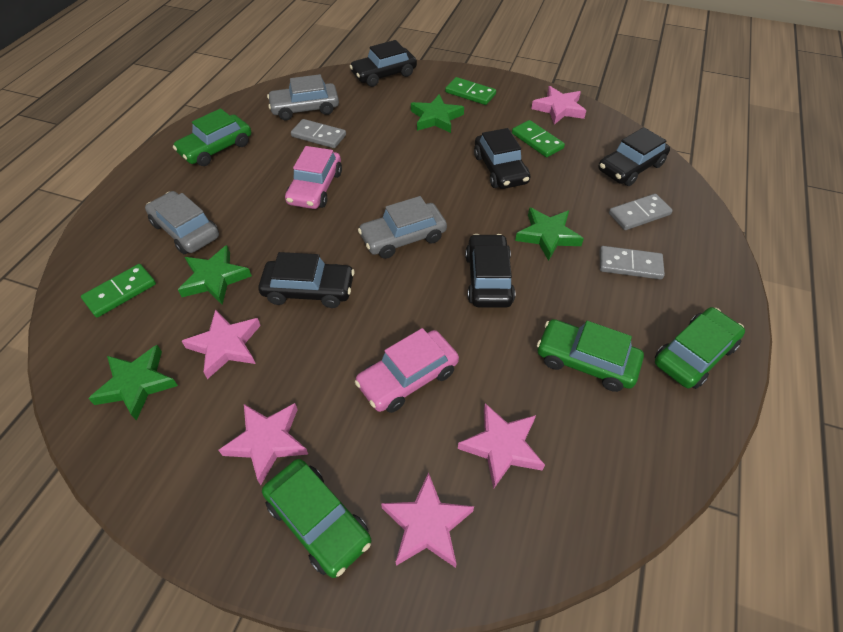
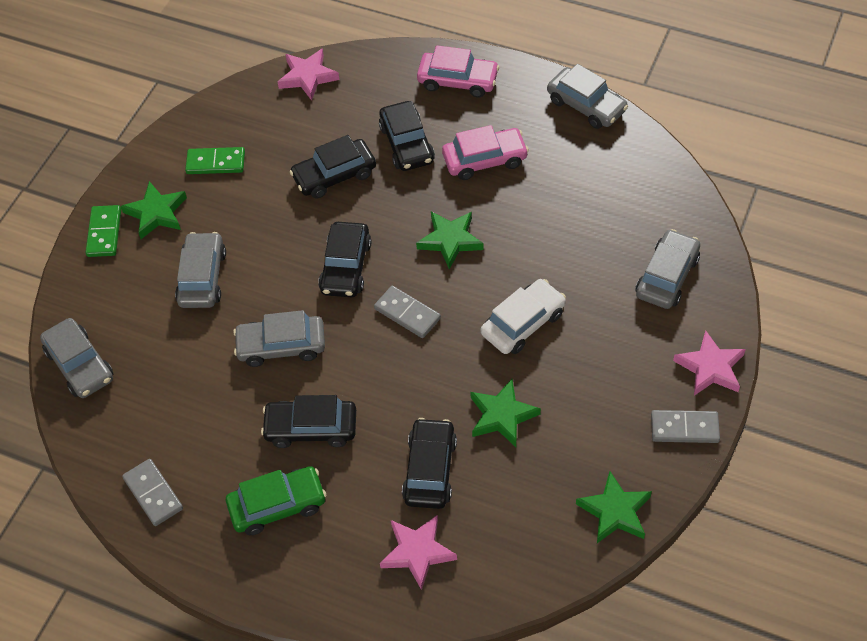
green car: 4 -> 1
green domino: 3 -> 2
grey car: 3 -> 5
pink star: 5 -> 3
white car: 0 -> 1

